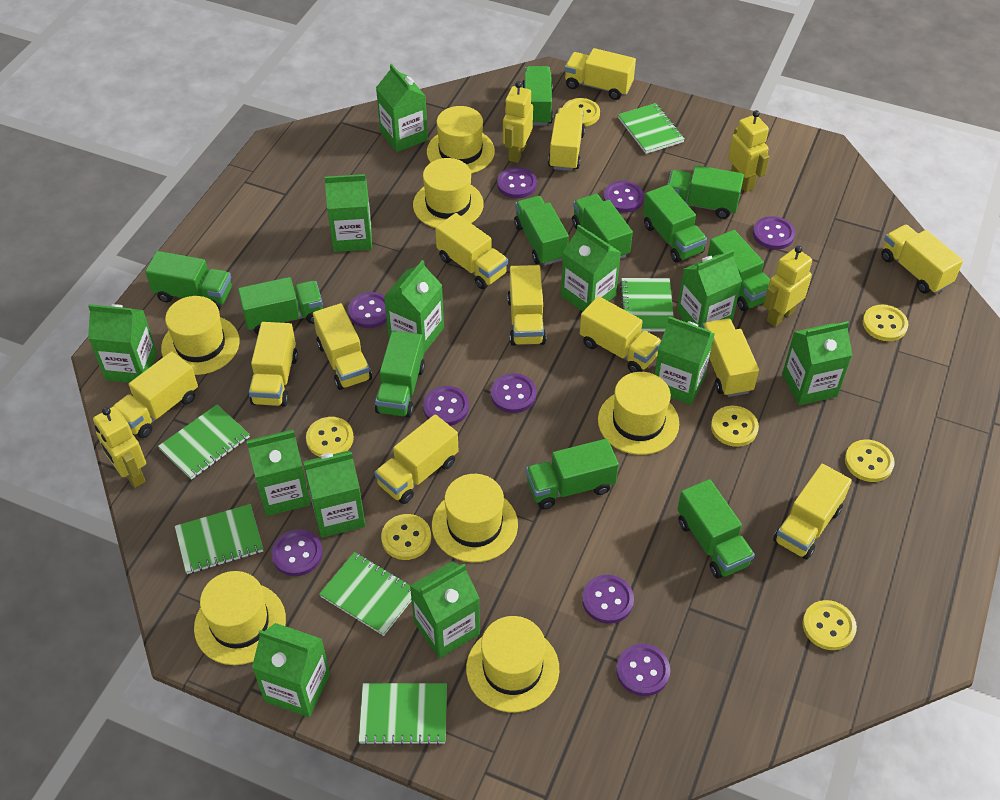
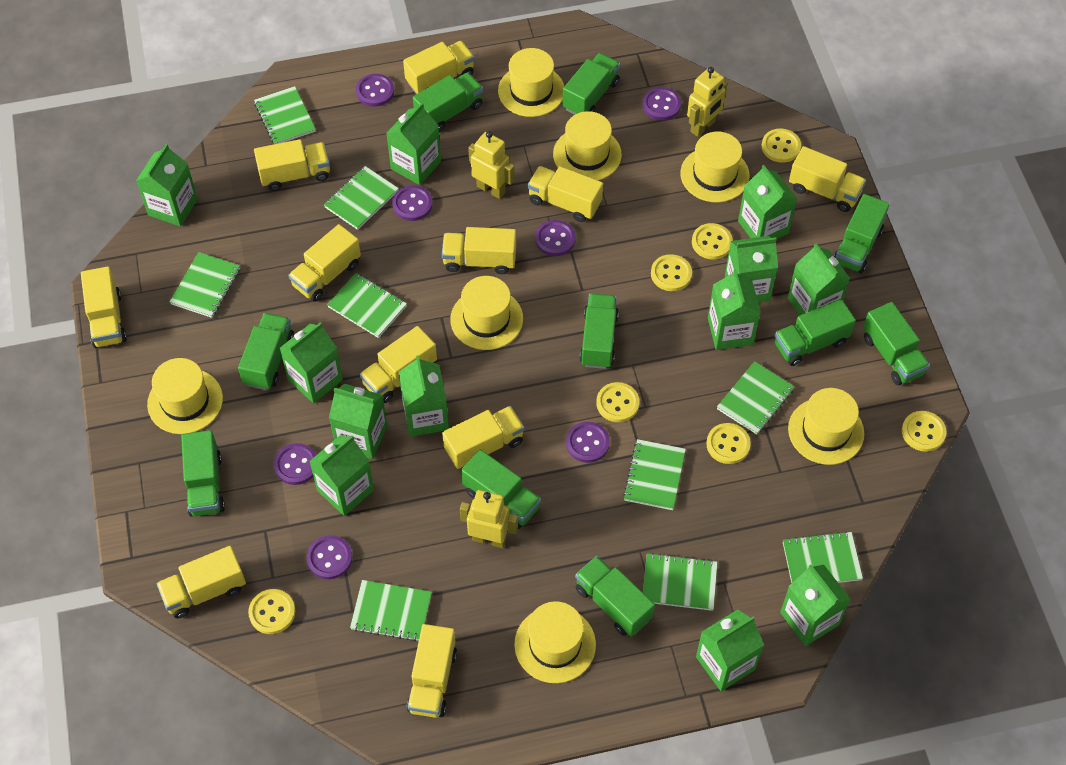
green notebook: 6 -> 9
green truck: 11 -> 10
purple button: 9 -> 7
yellow robot: 4 -> 3
yellow truck: 12 -> 11

